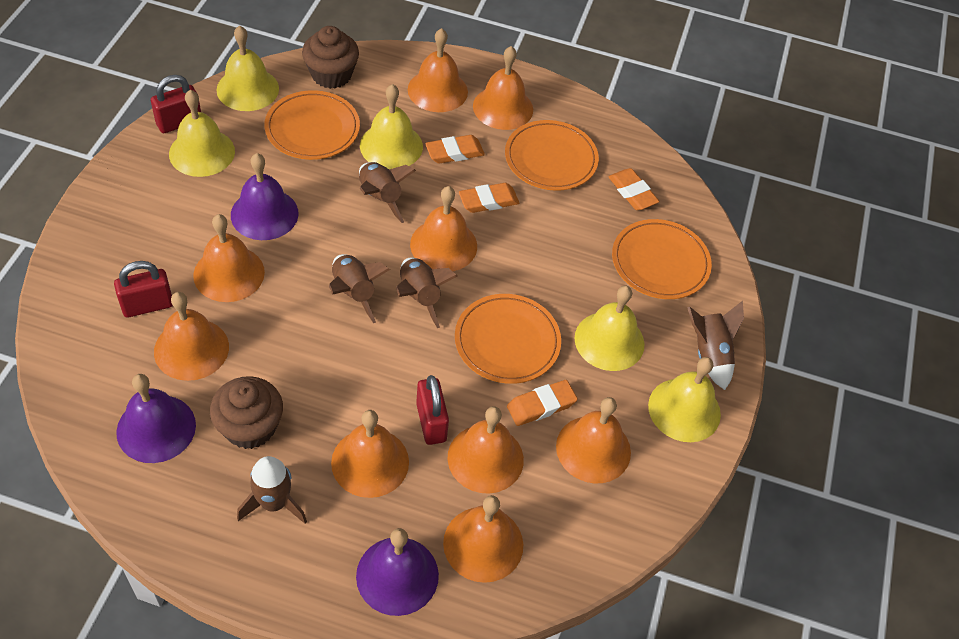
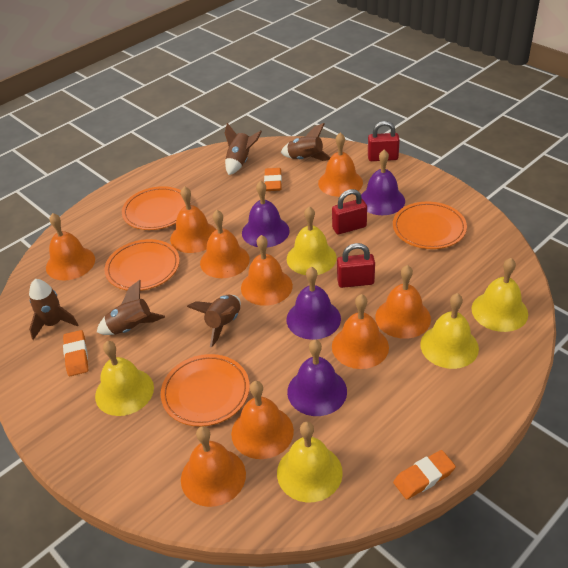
brown cupcake: 2 -> 0
orange eraser: 4 -> 3
purple bell: 3 -> 4

